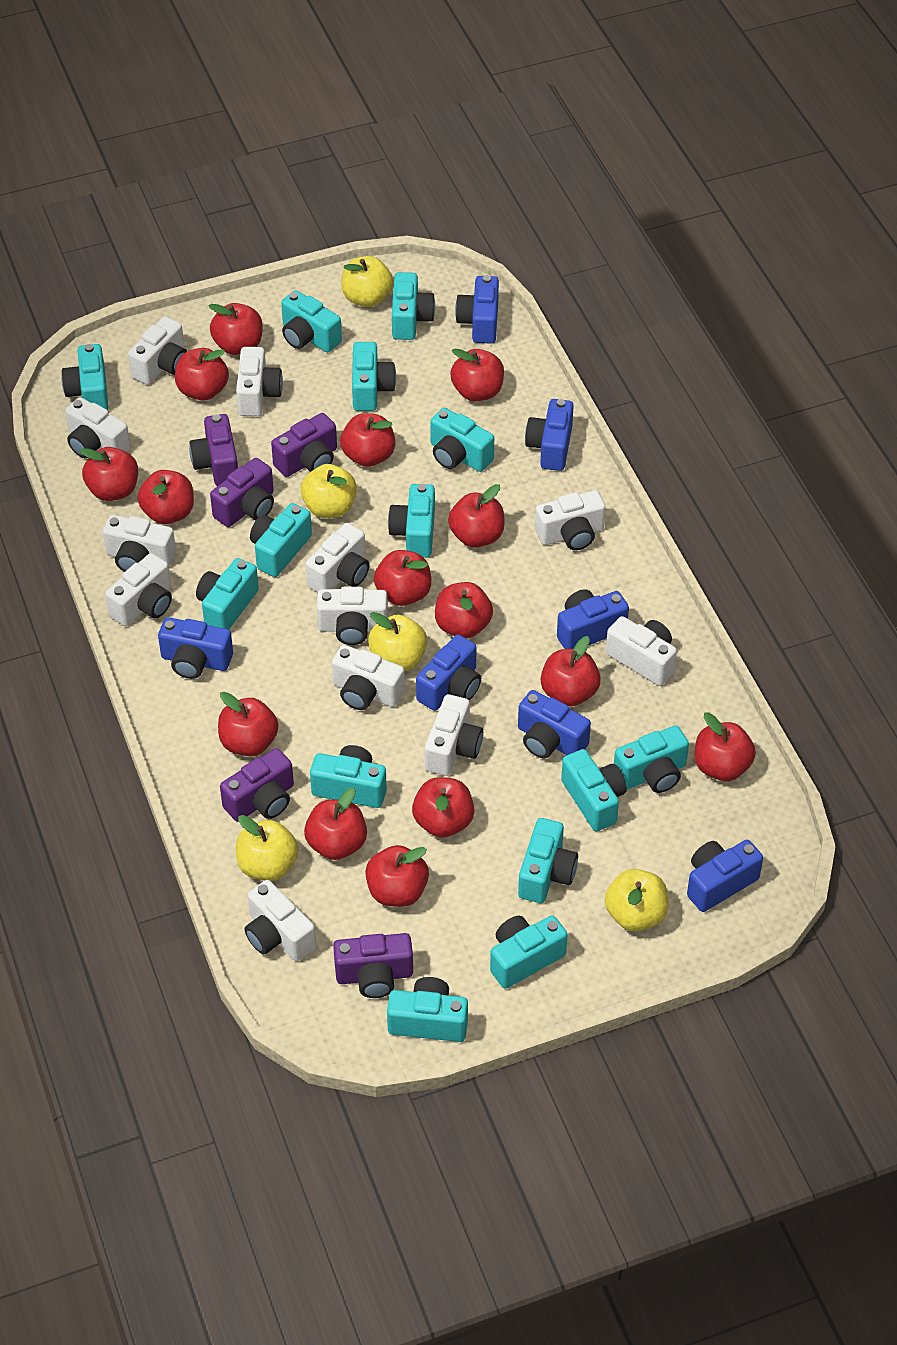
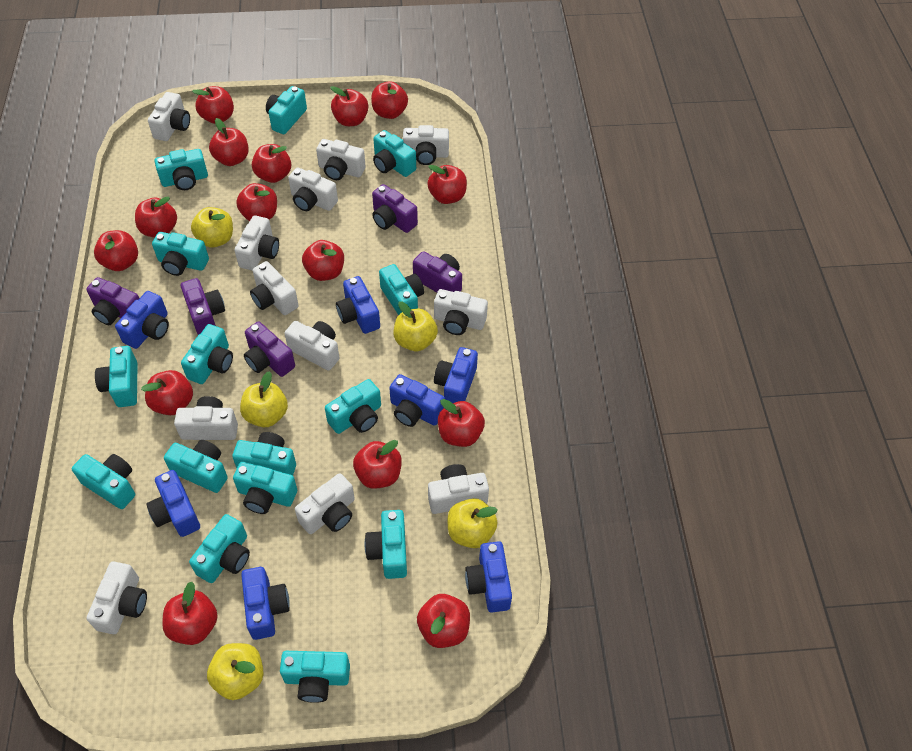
turquoise camera: 14 -> 15

